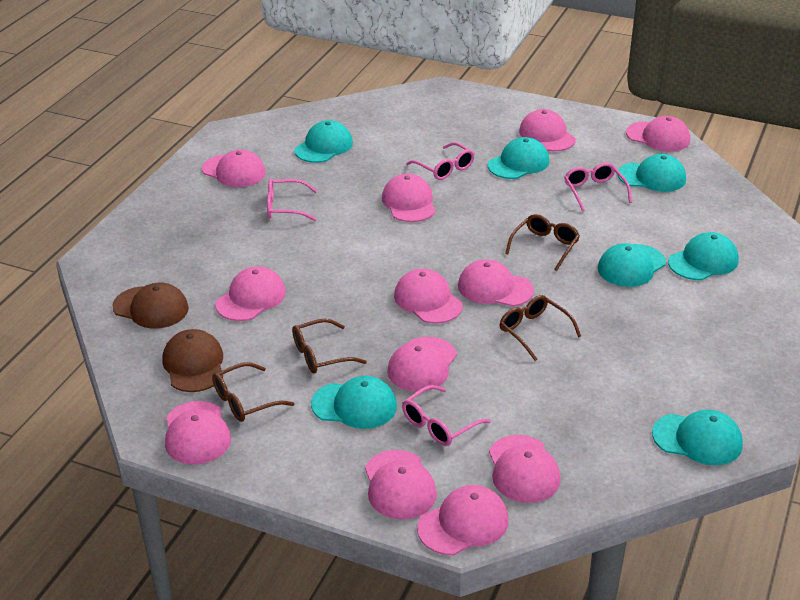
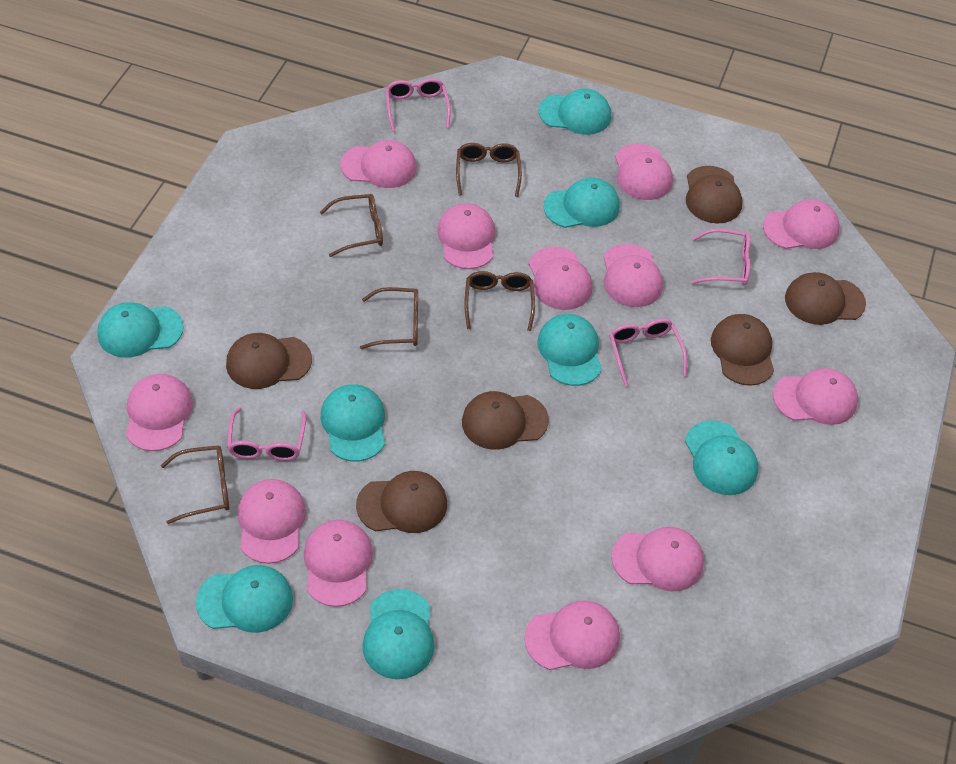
brown cap: 2 -> 6
brown glasses: 4 -> 5
turquoise cap: 7 -> 8

